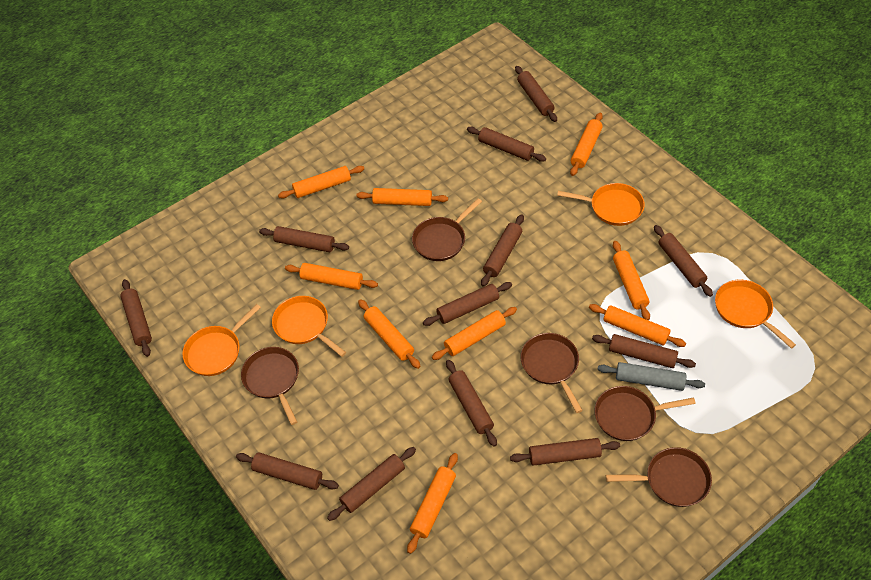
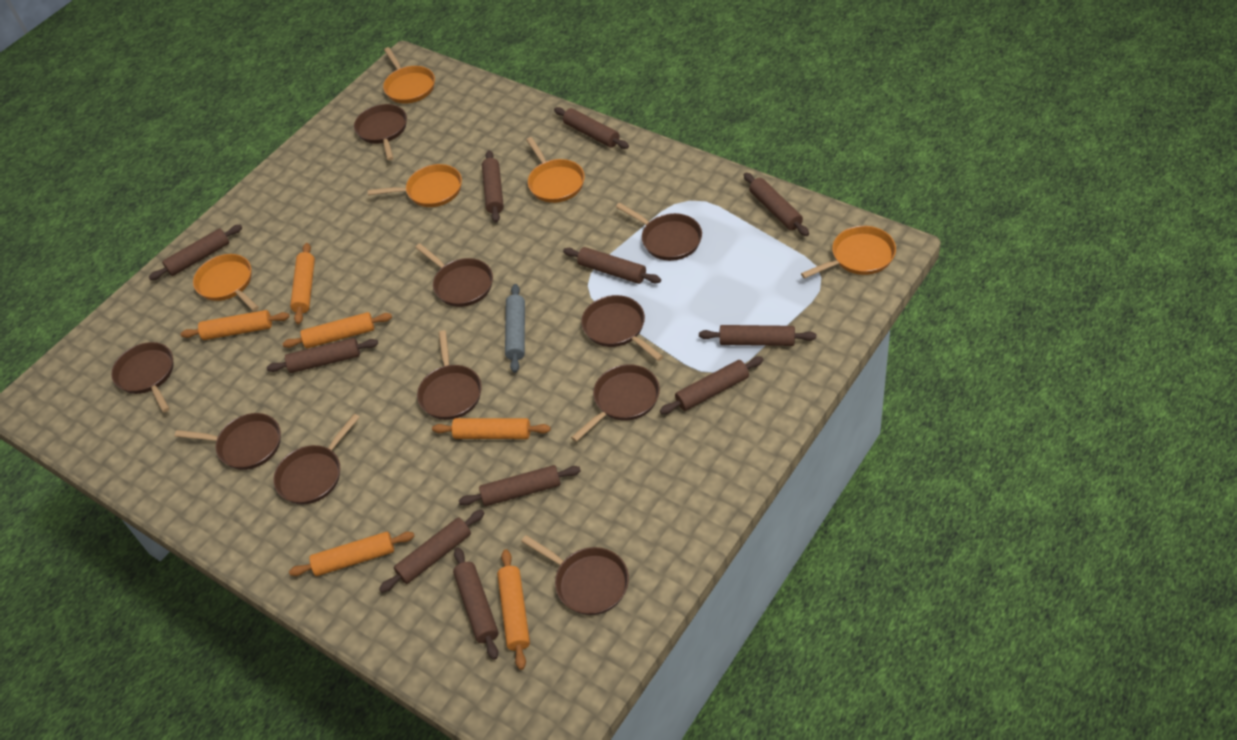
brown pan: 5 -> 10
brown rolling pin: 12 -> 11
orange pan: 4 -> 5
orange rolling pin: 9 -> 6

